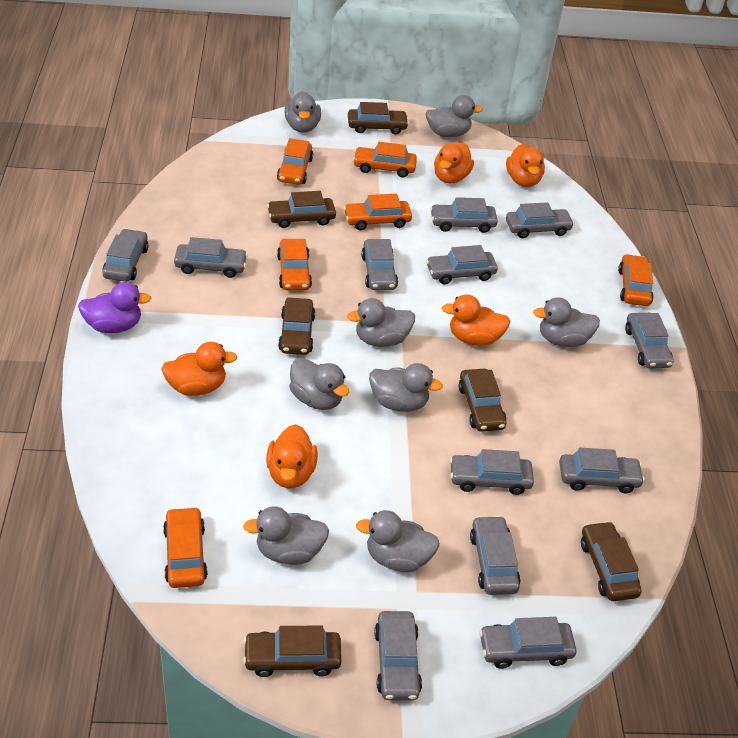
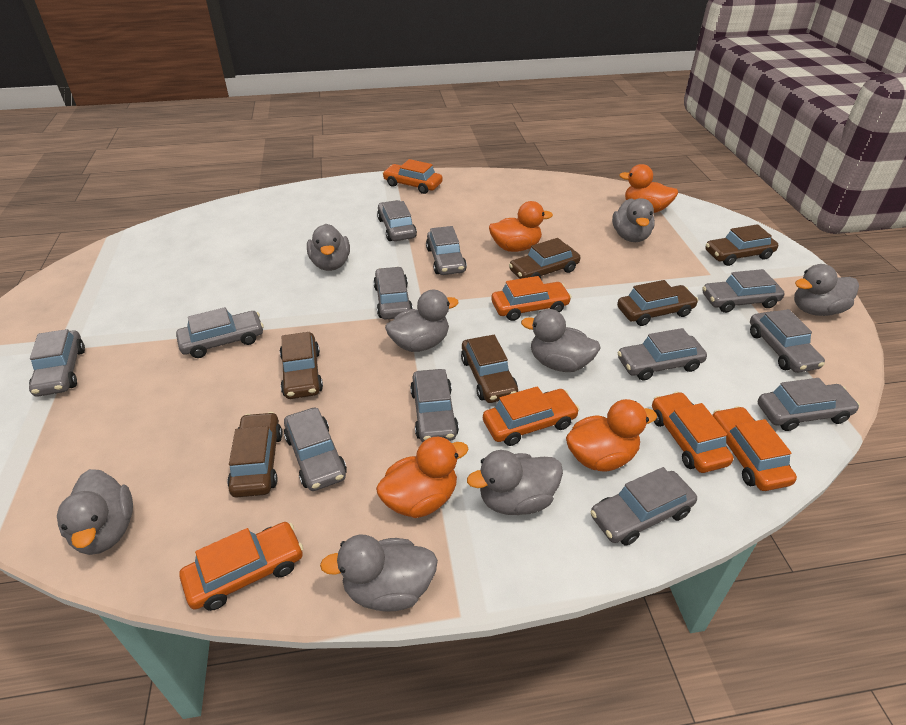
orange duck: 5 -> 4
purple duck: 1 -> 0

